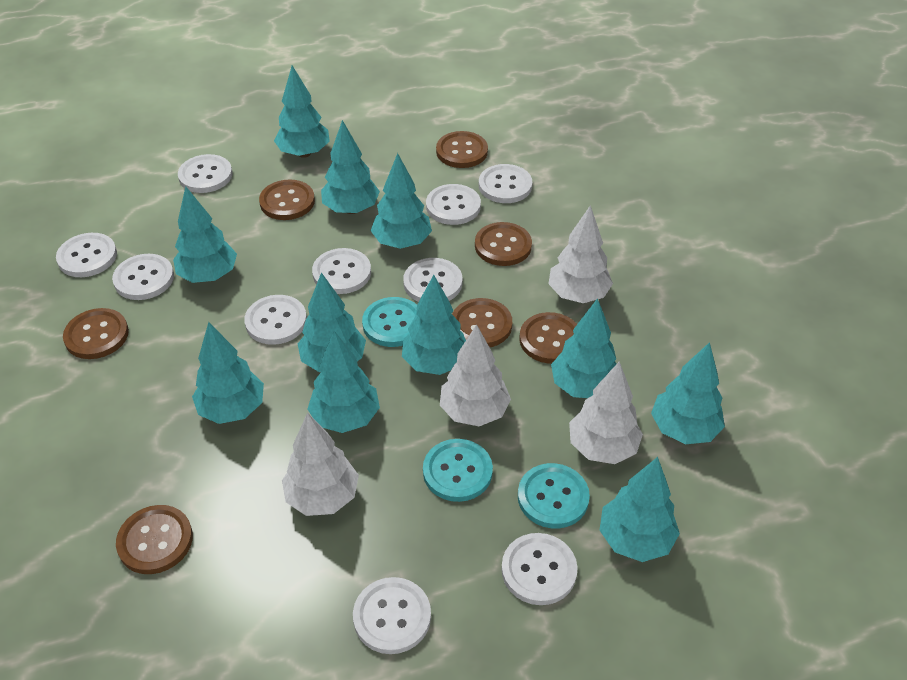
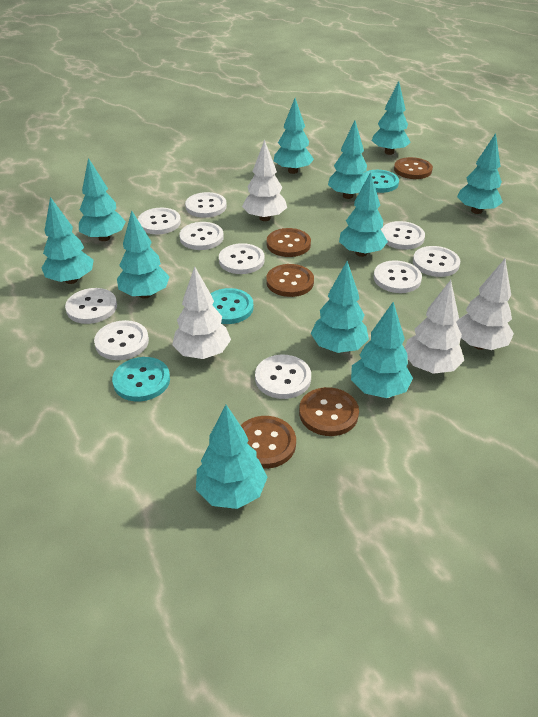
brown button: 7 -> 5

